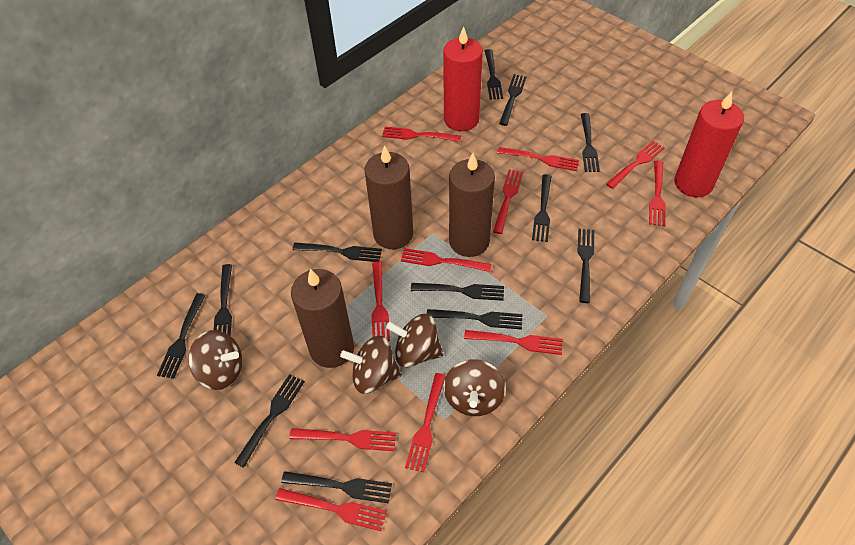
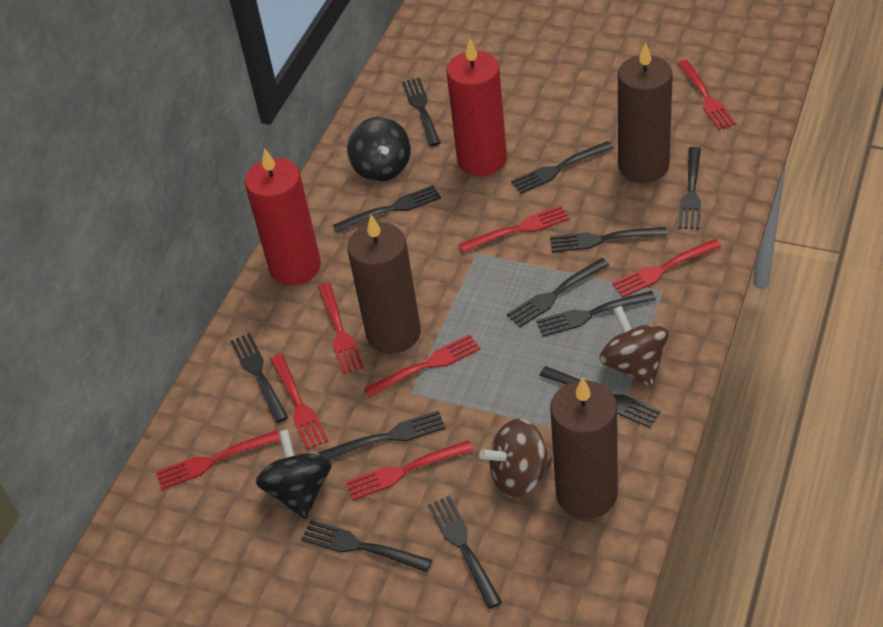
black spinning top: 0 -> 2
brown spinning top: 4 -> 2
red fork: 11 -> 8

